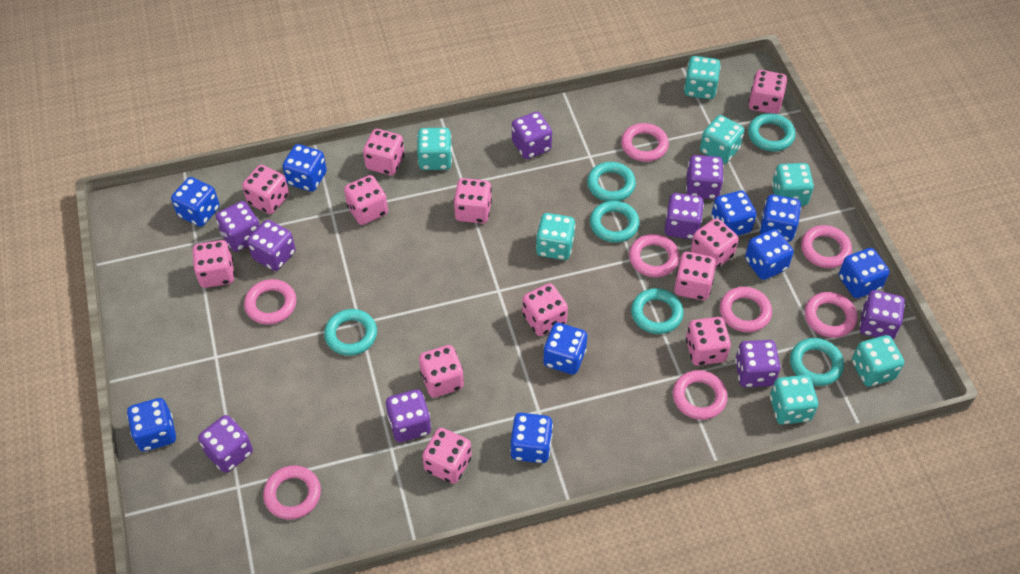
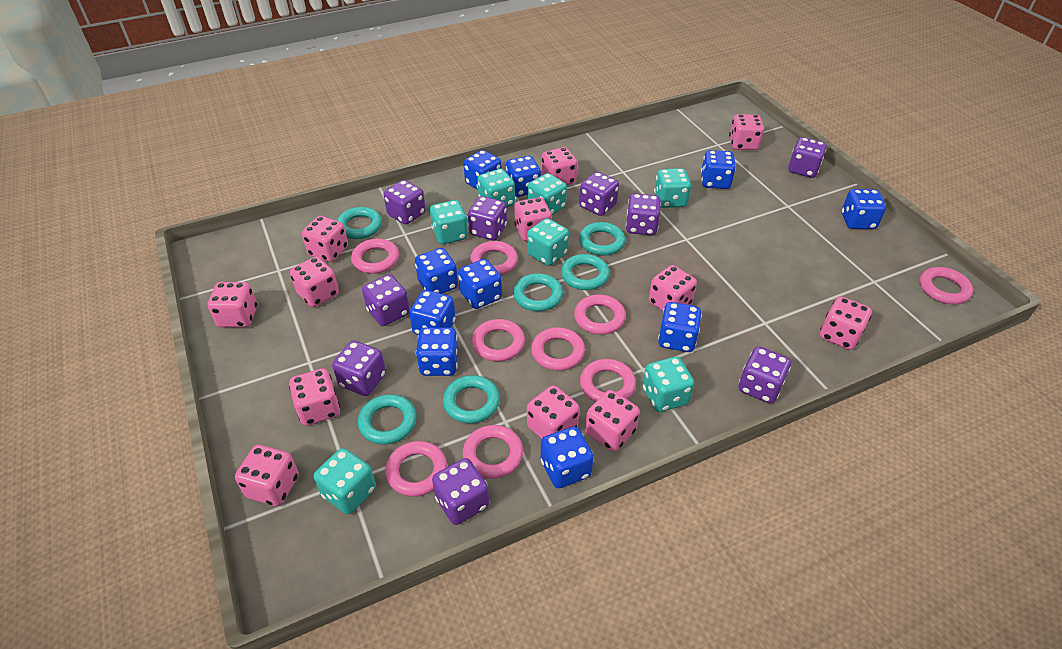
blue dice: 9 -> 10
pink ring: 8 -> 9

